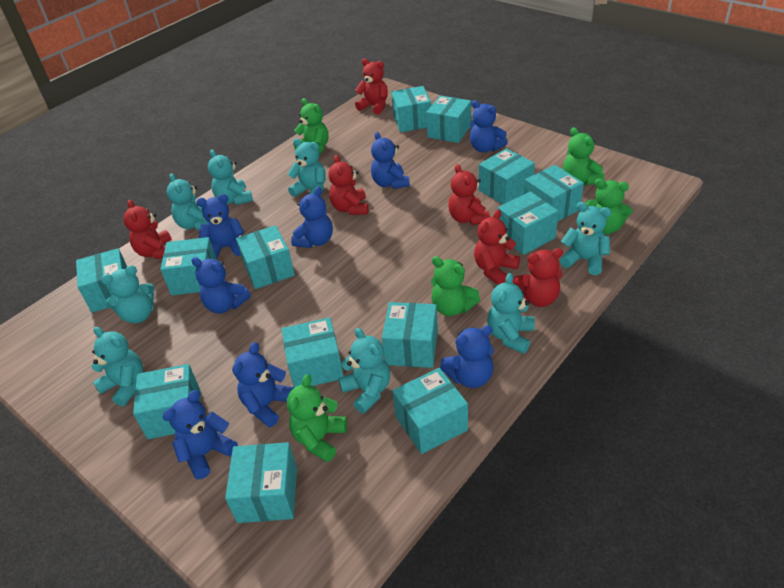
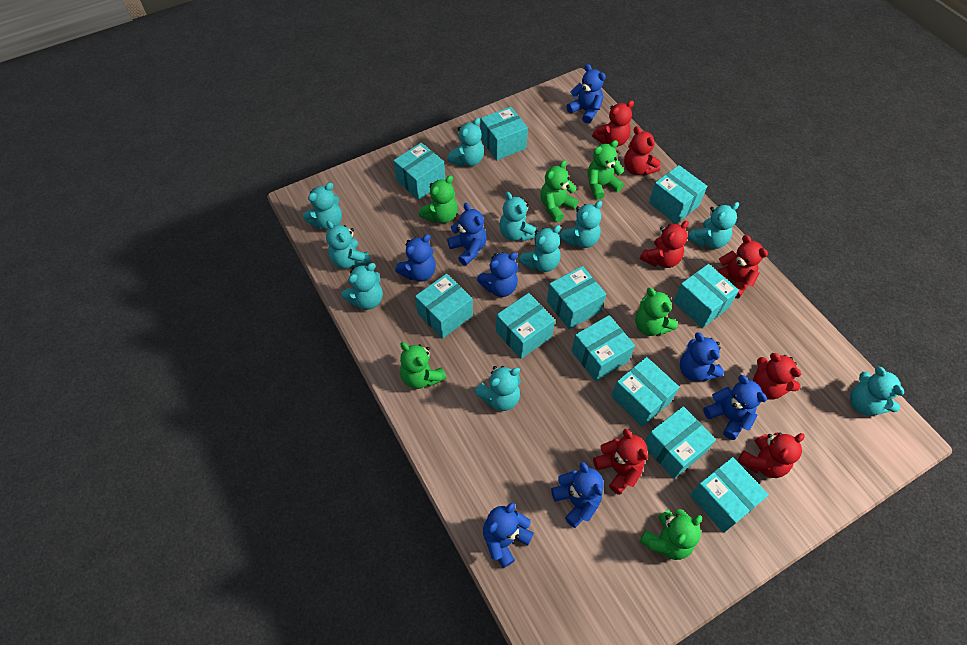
green teddy bear: 5 -> 6
red teddy bear: 6 -> 7
turquoise box: 13 -> 11
turquoise teddy bear: 8 -> 10

